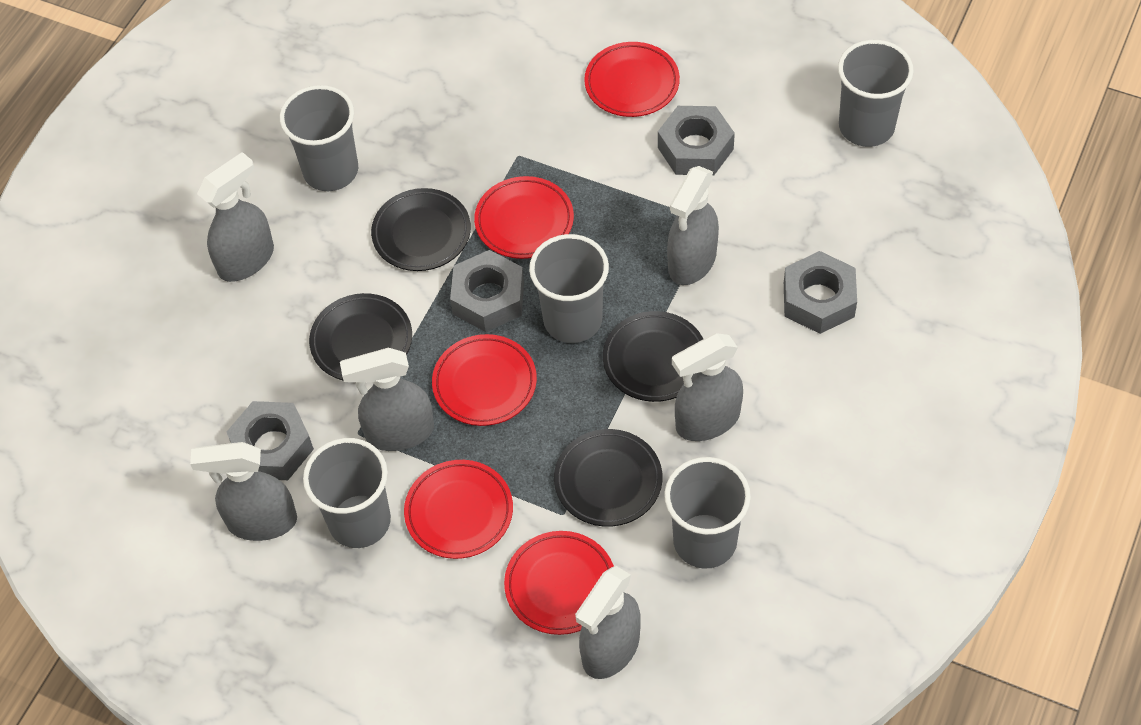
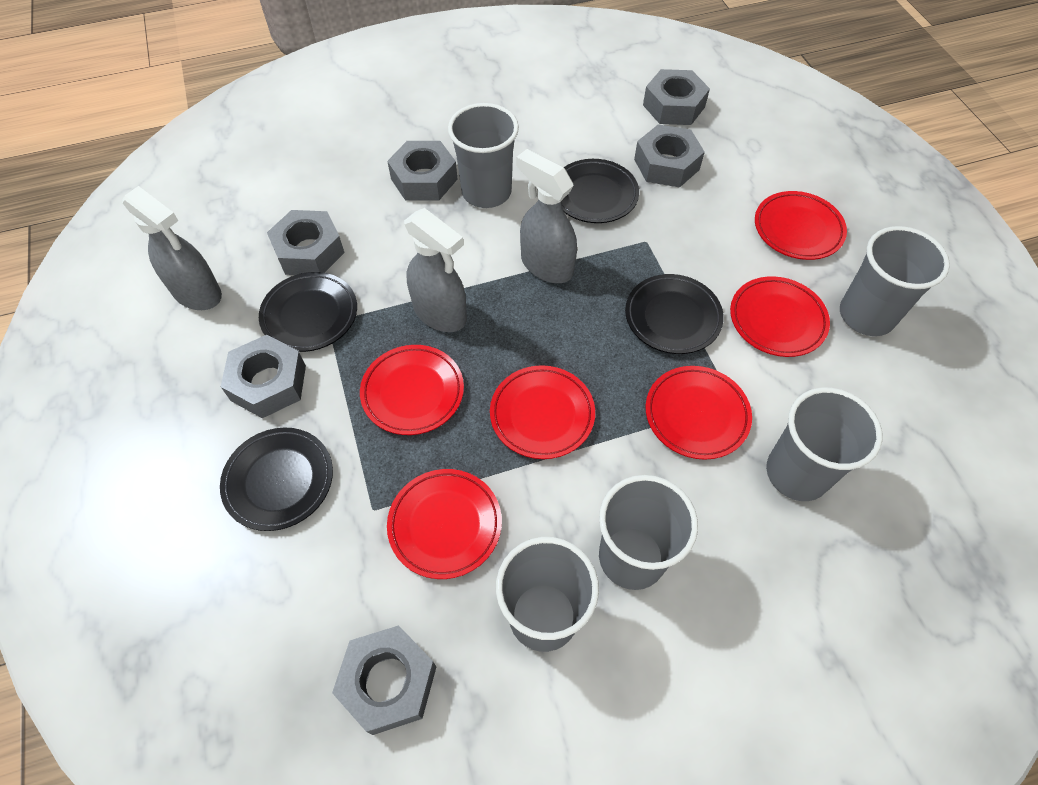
grey nut: 4 -> 6
grey spray bottle: 6 -> 3
red plate: 5 -> 6

